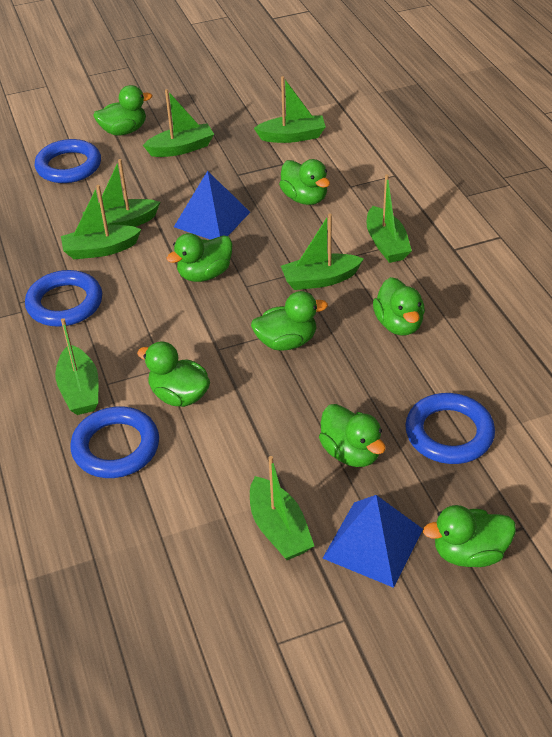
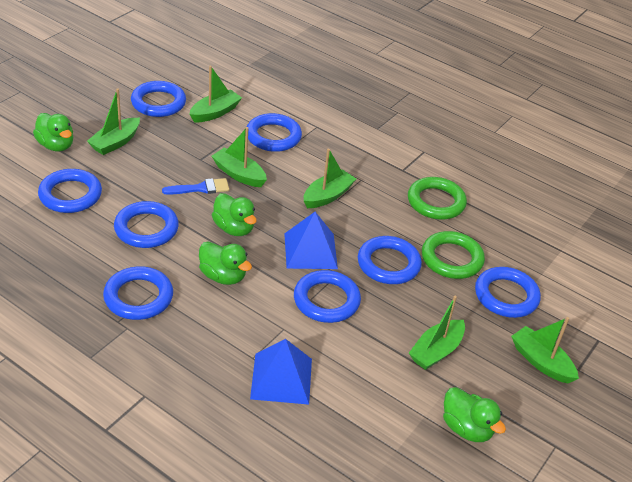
blue brush: 0 -> 1
blue ring: 4 -> 8
green boat: 8 -> 6
green duck: 8 -> 4
green ring: 0 -> 2

